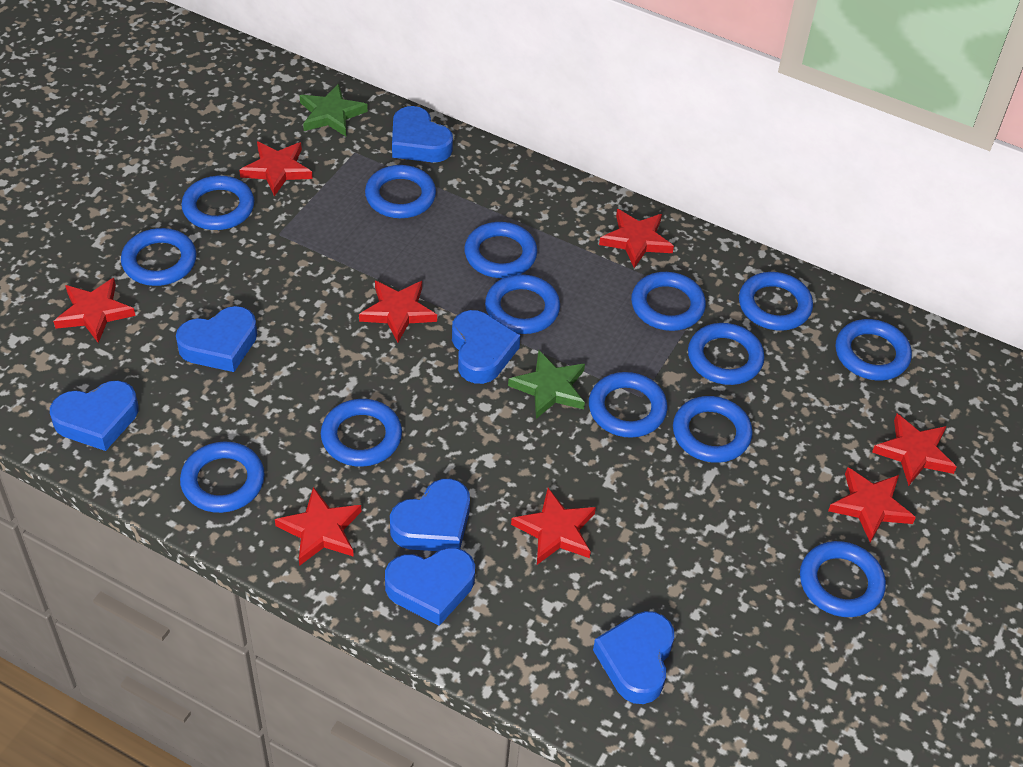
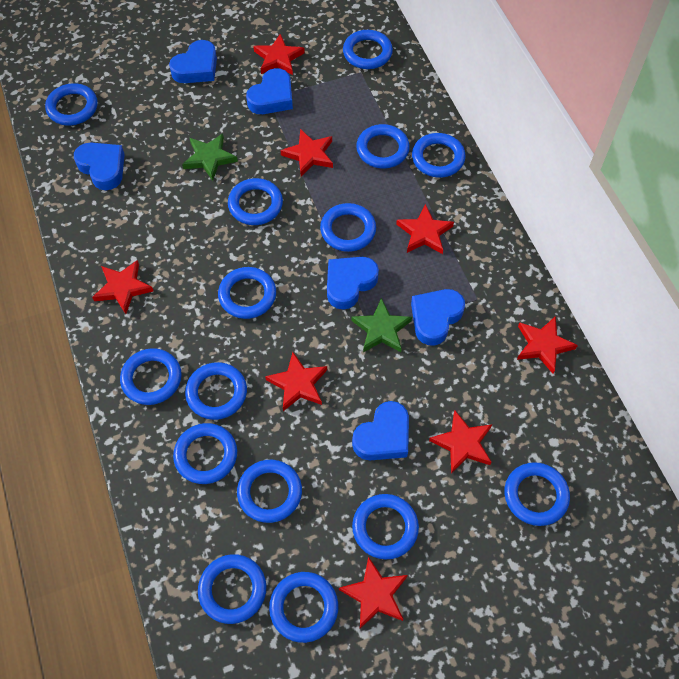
blue heart: 7 -> 6
blue ring: 14 -> 15

